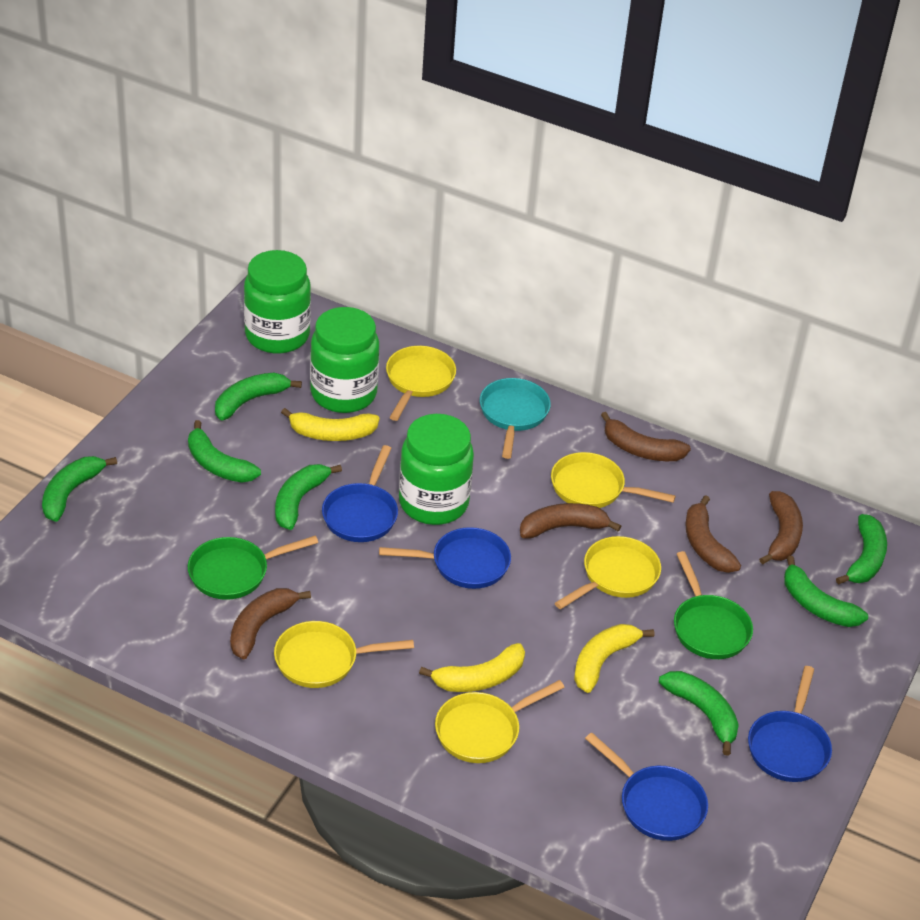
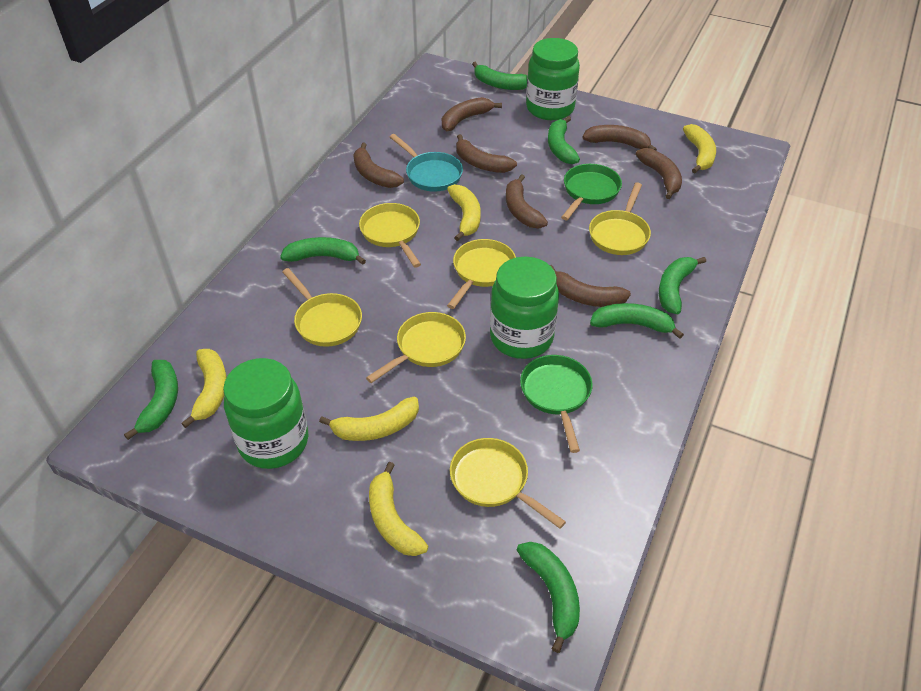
blue pan: 4 -> 0
brown banana: 5 -> 7
yellow banana: 3 -> 5
yellow pan: 5 -> 6

